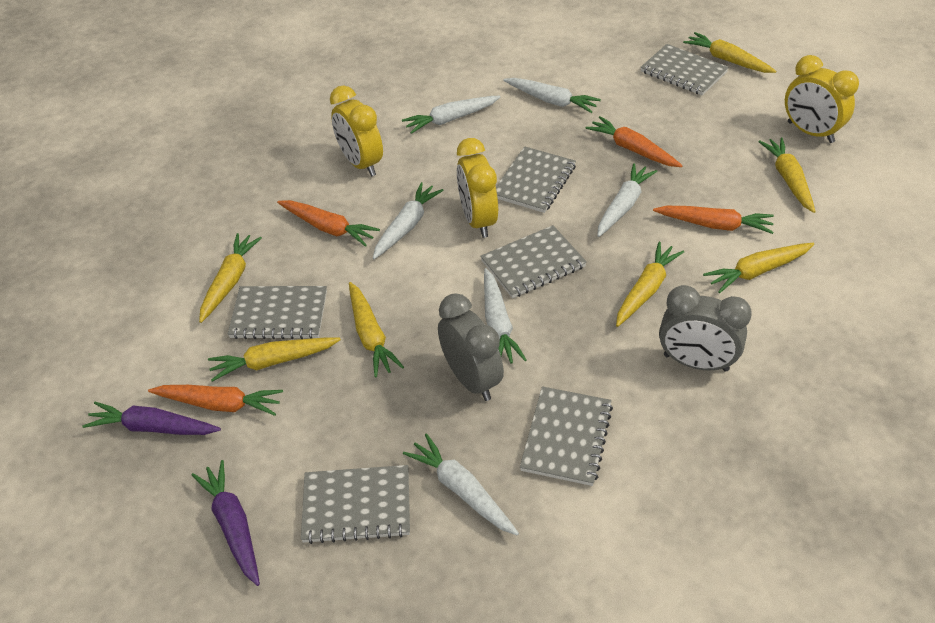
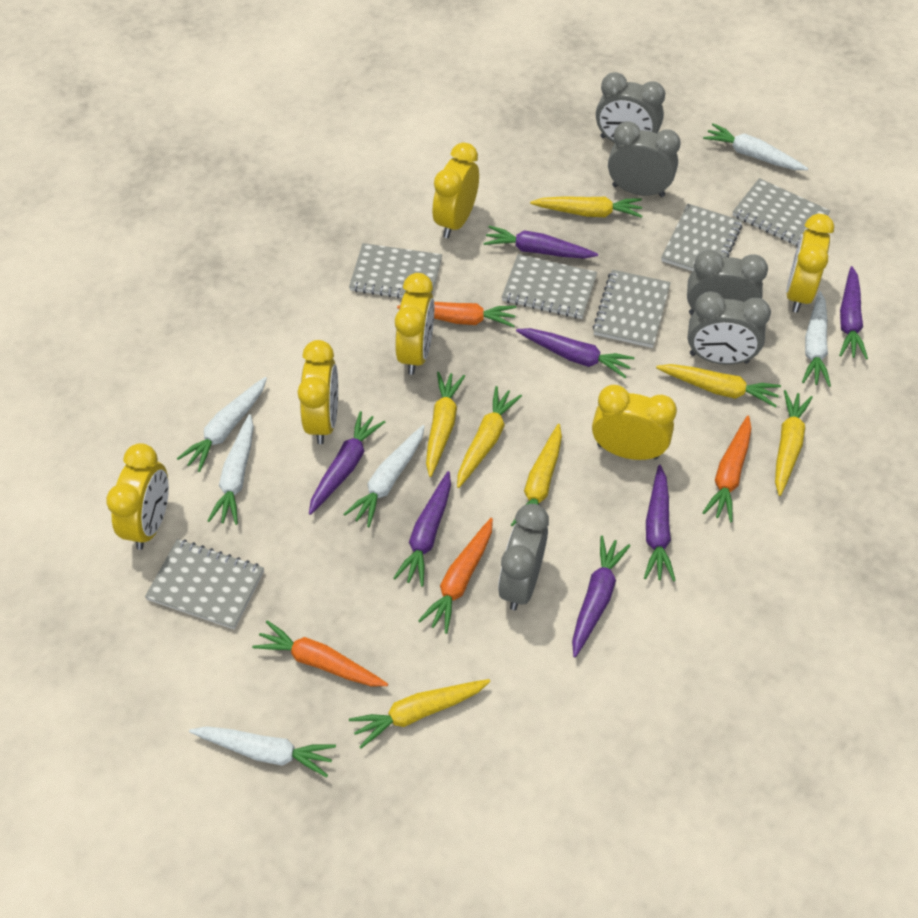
grey clock: 2 -> 5
purple carrot: 2 -> 7
yellow clock: 3 -> 6

